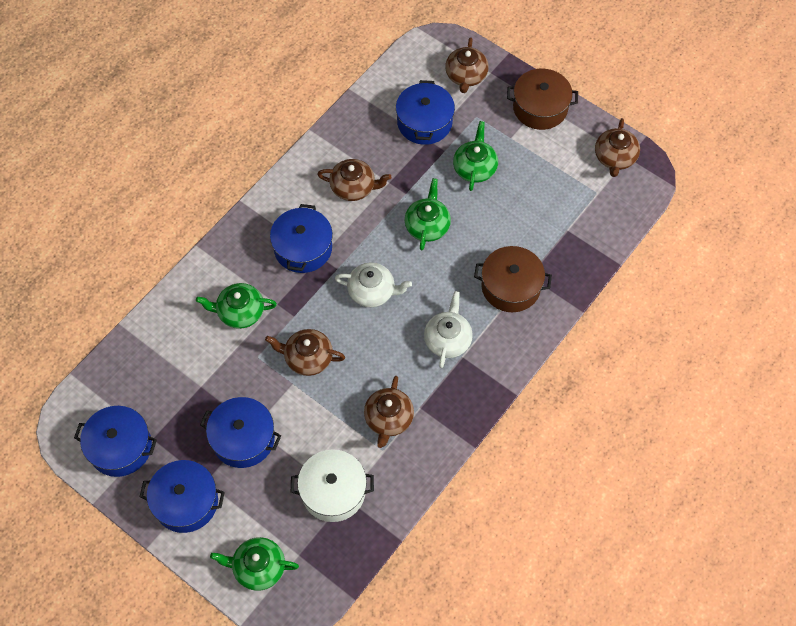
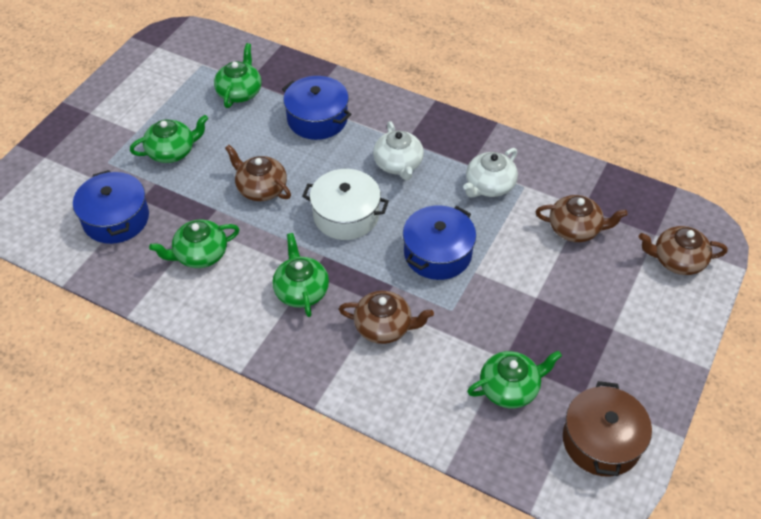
blue pot: 5 -> 3
brown pot: 2 -> 1
brown teapot: 5 -> 4
green teapot: 4 -> 5

